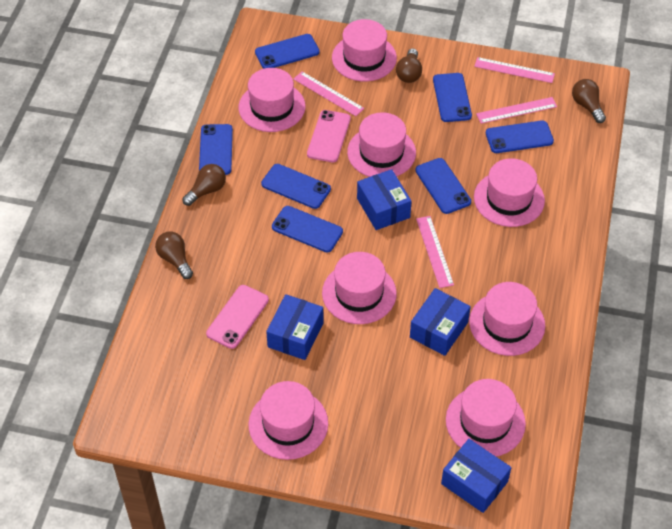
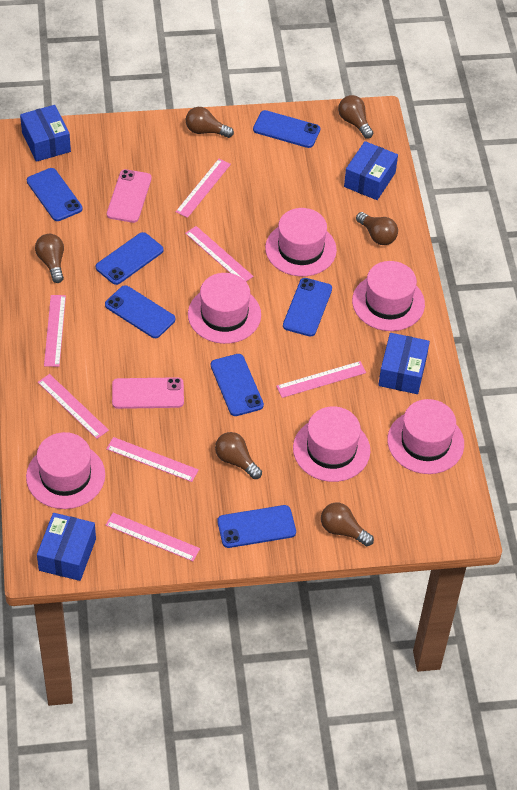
brown light bulb: 4 -> 6
pink hat: 8 -> 6
pink ruler: 4 -> 7

